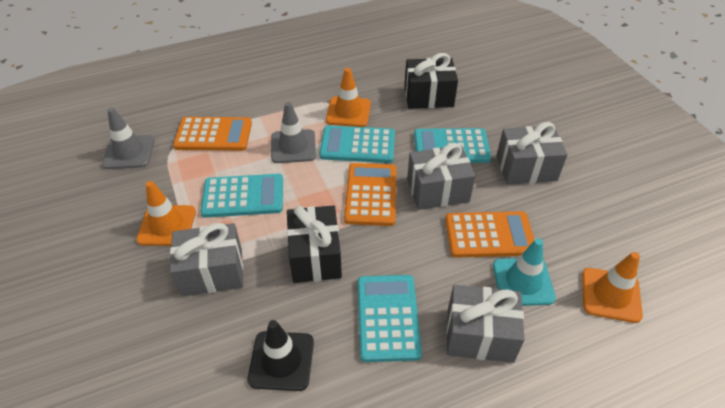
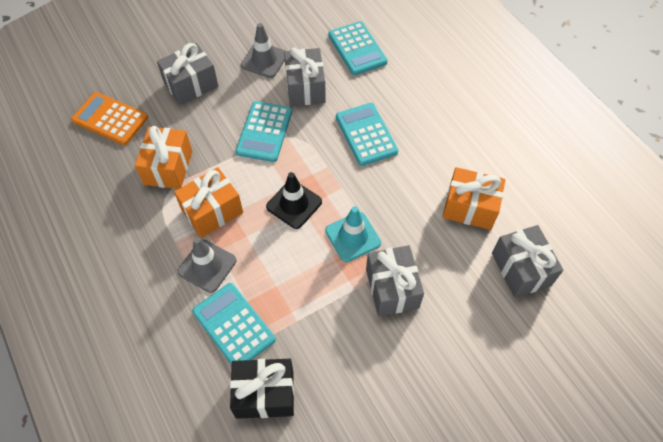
black gift: 2 -> 1
orange calculator: 3 -> 1
orange gift: 0 -> 3
orange traffic cone: 3 -> 0

